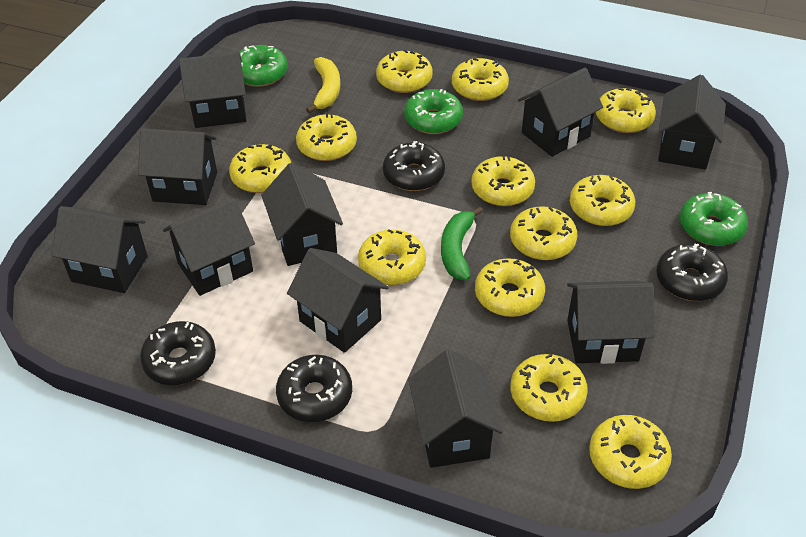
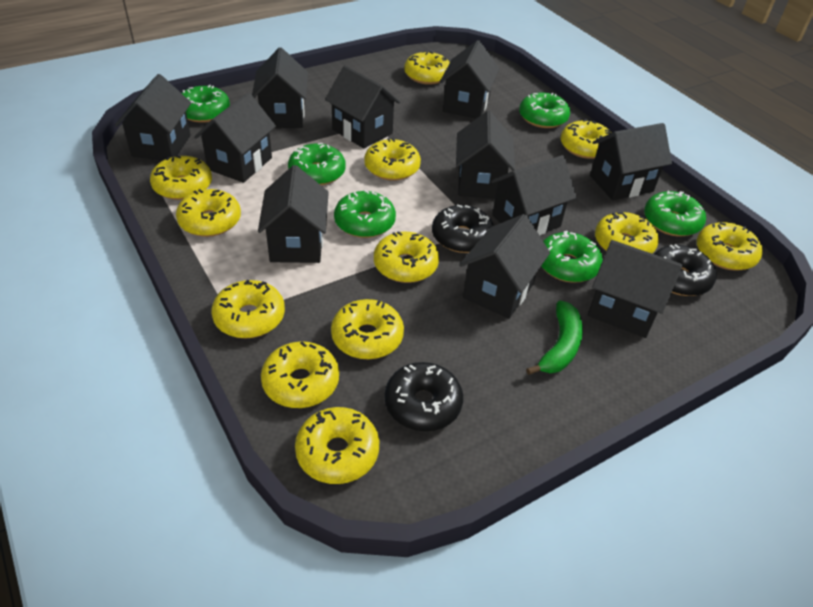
black donut: 4 -> 3
black house: 10 -> 11
green donut: 3 -> 6
yellow banana: 1 -> 0

